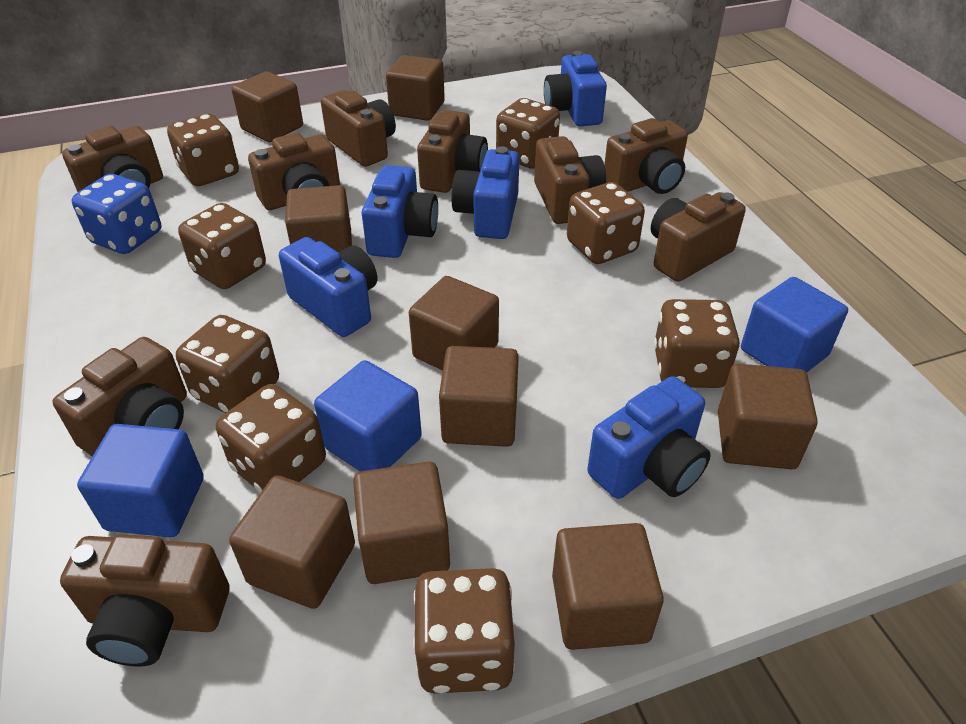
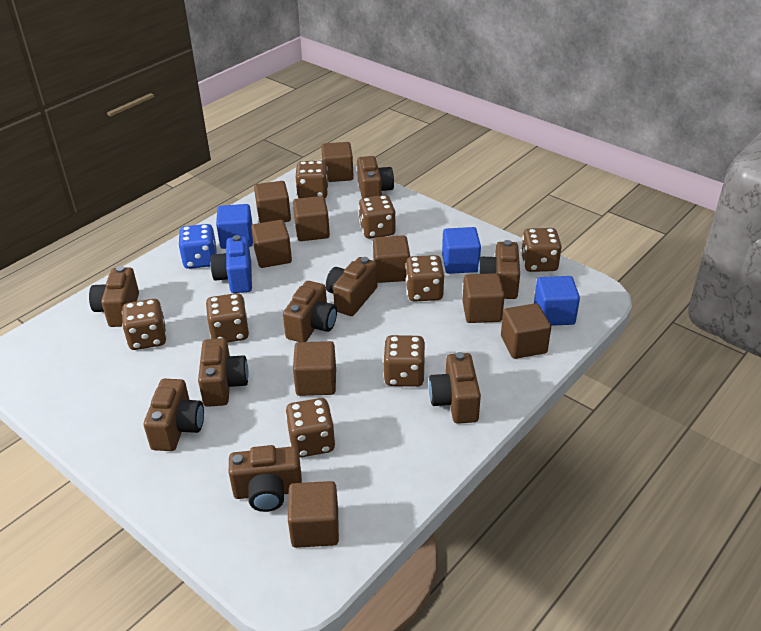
blue camera: 5 -> 1

